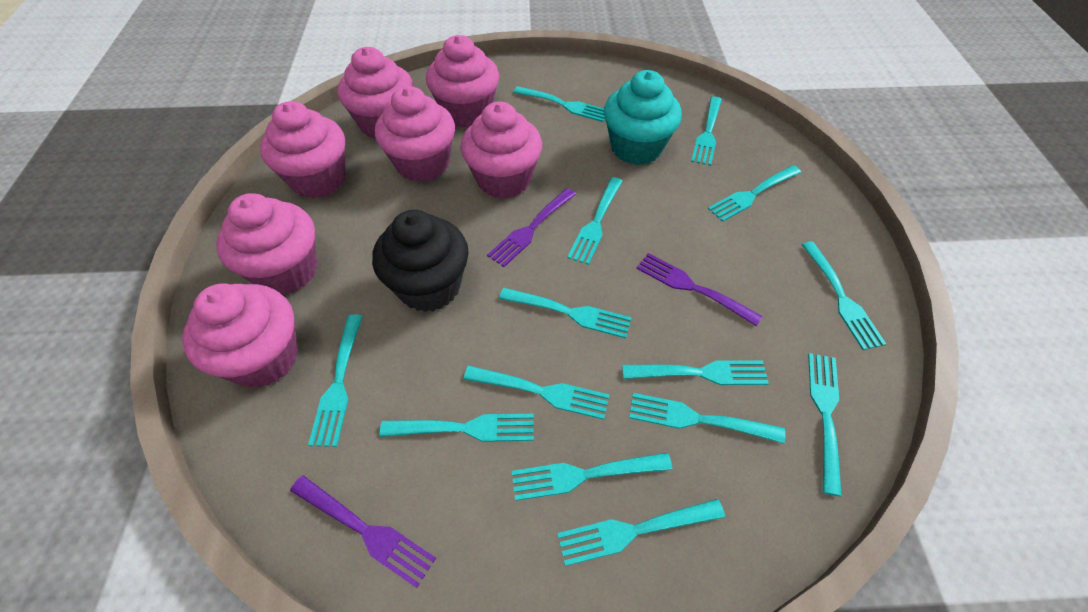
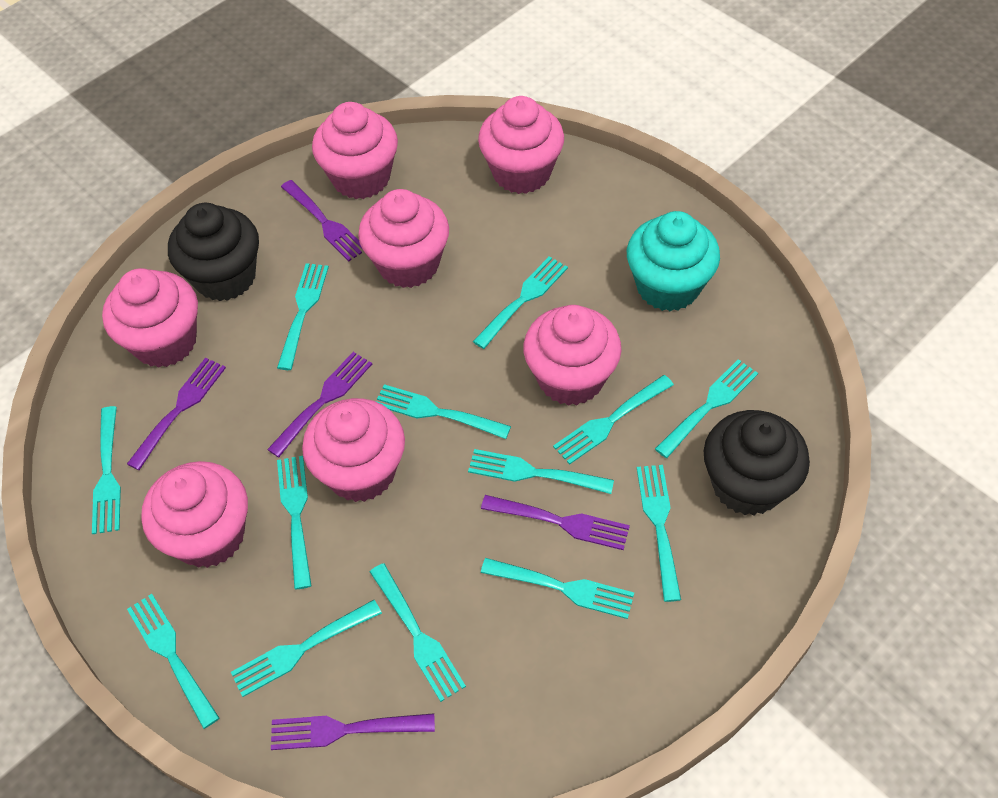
black cupcake: 1 -> 2
purple fork: 3 -> 5
turquoise fork: 14 -> 13

